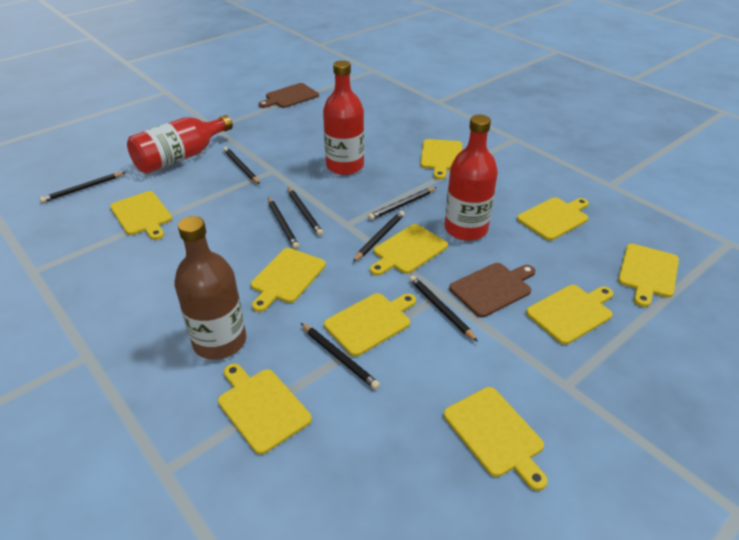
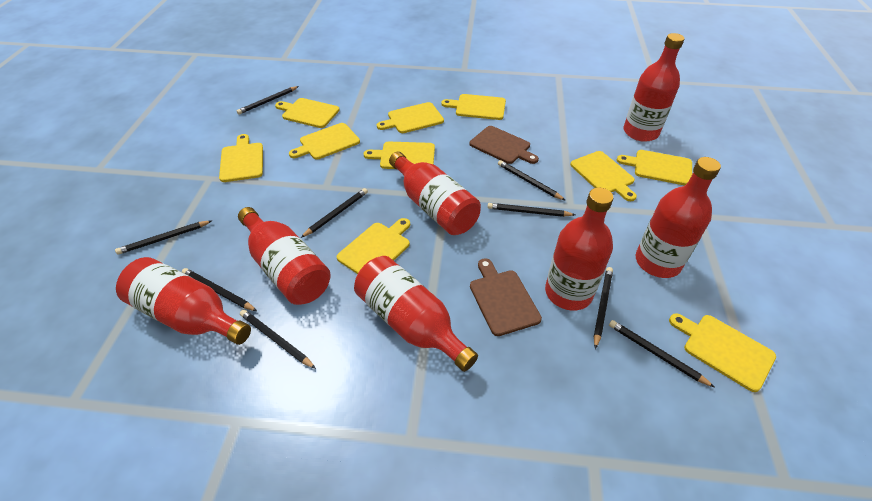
black pencil: 8 -> 9
brown bottle: 1 -> 0
red bottle: 3 -> 7

